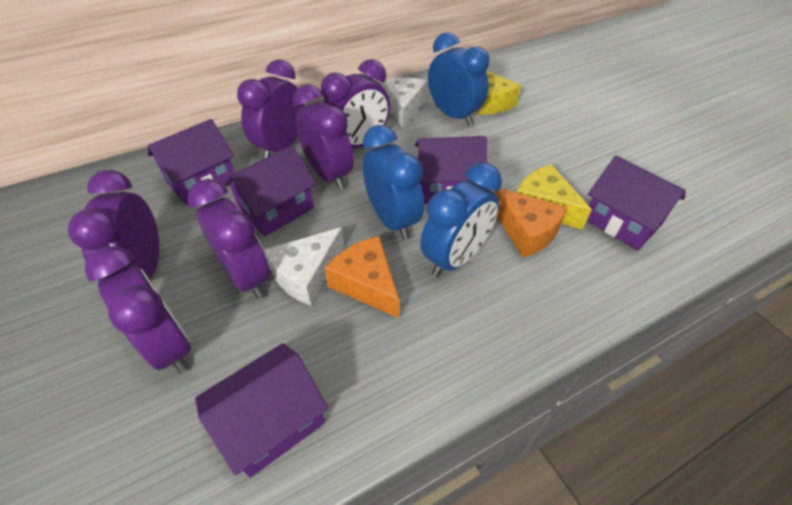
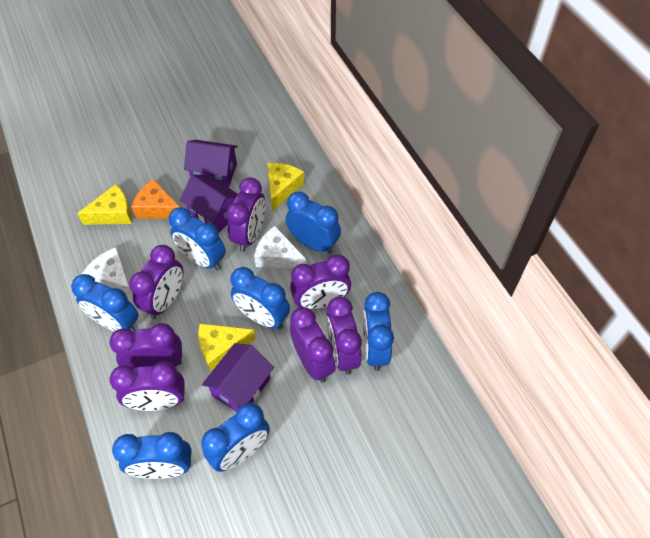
blue clock: 3 -> 7
orange cheese: 2 -> 1
purple clock: 6 -> 7
purple house: 5 -> 3
yellow cheese: 2 -> 3

